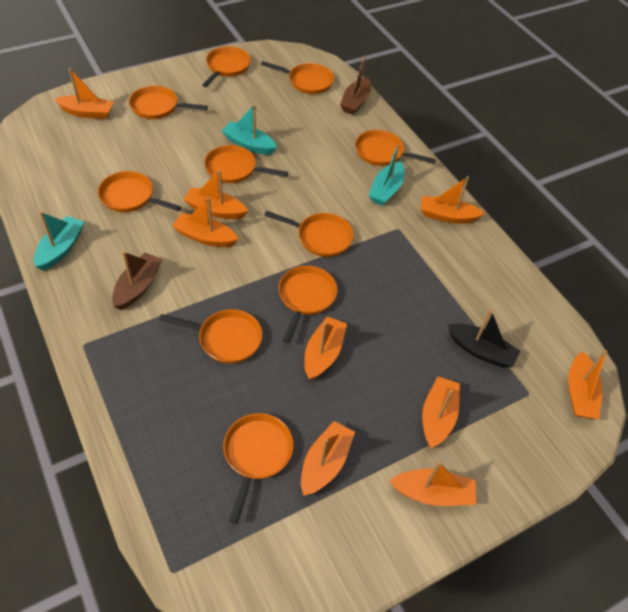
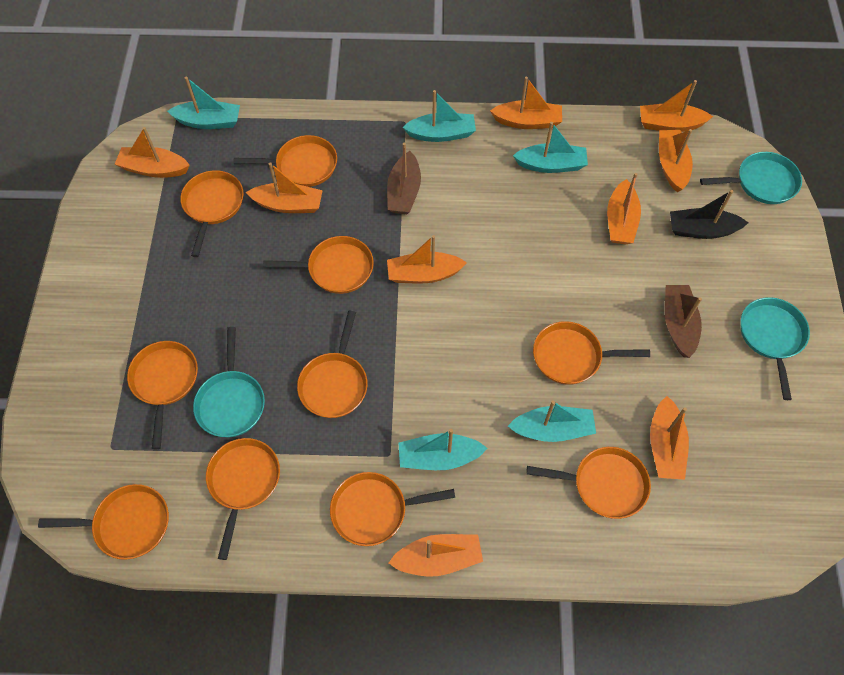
turquoise boat: 3 -> 5
turquoise pan: 0 -> 3

